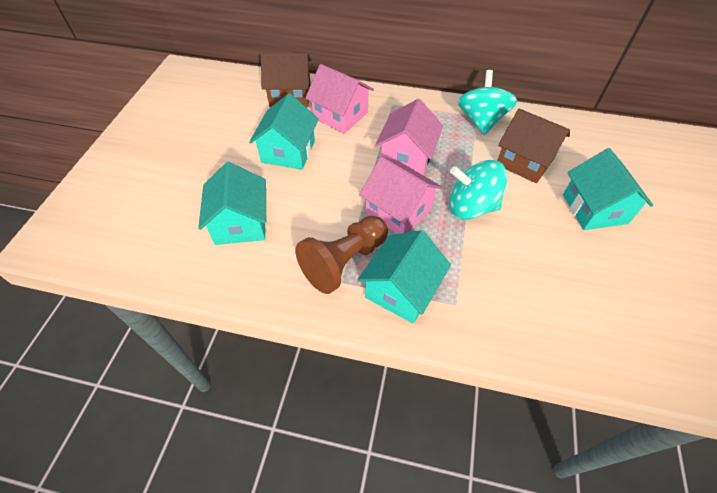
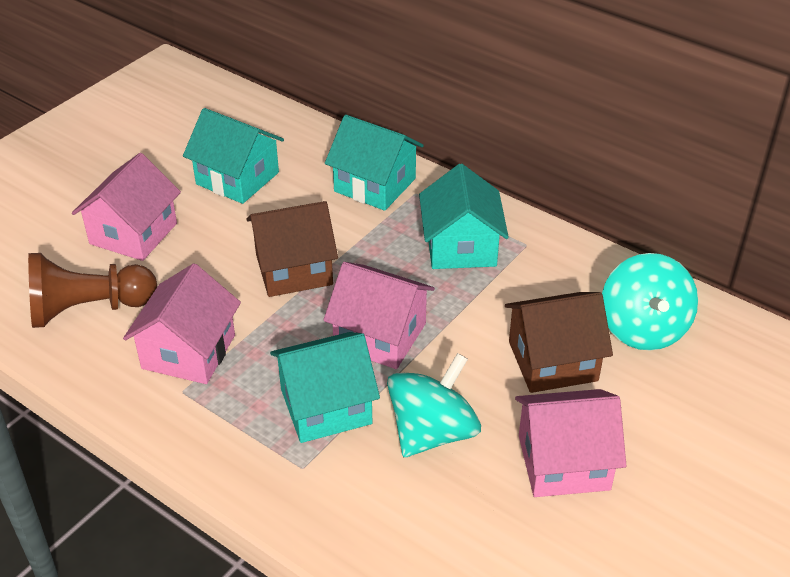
pink house: 3 -> 4

